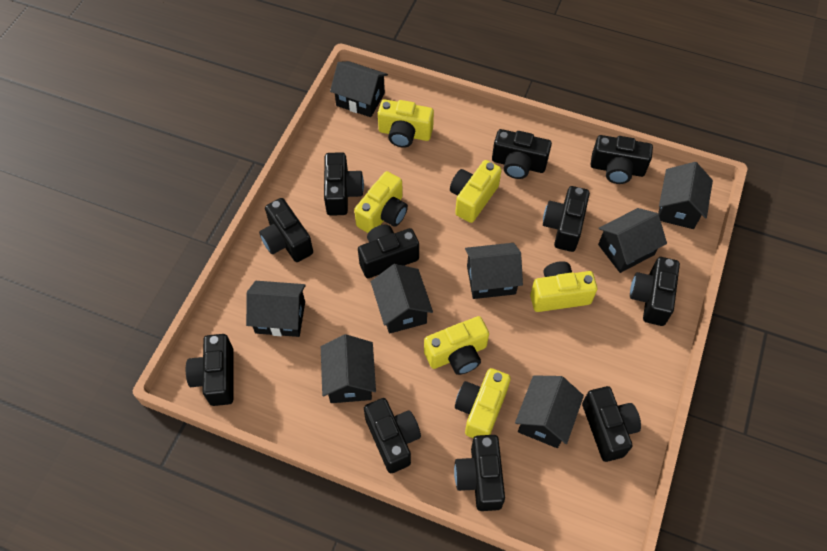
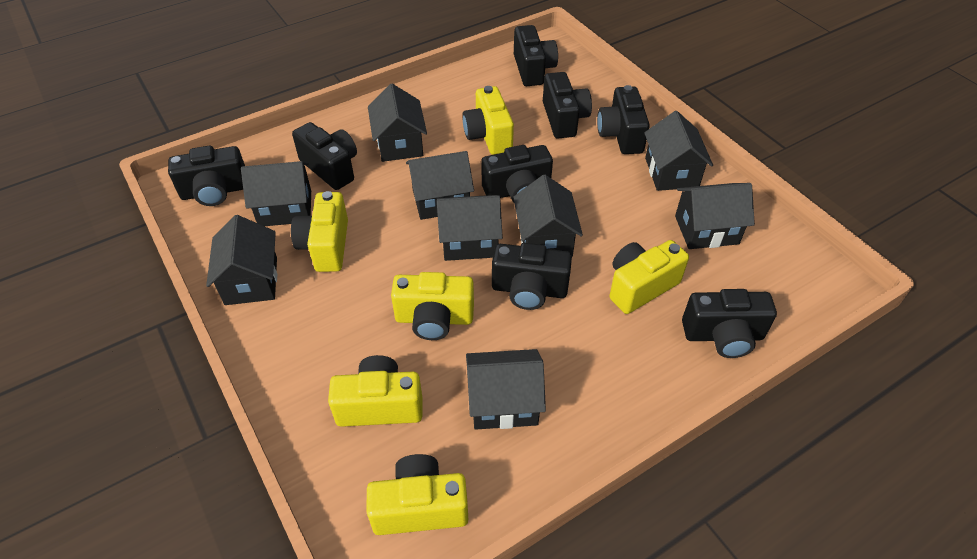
black camera: 11 -> 8
black house: 8 -> 9

